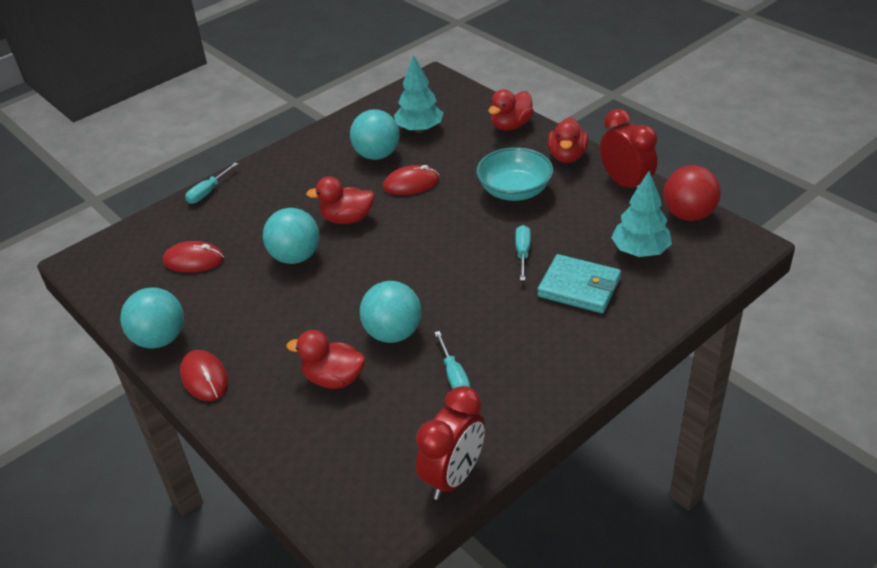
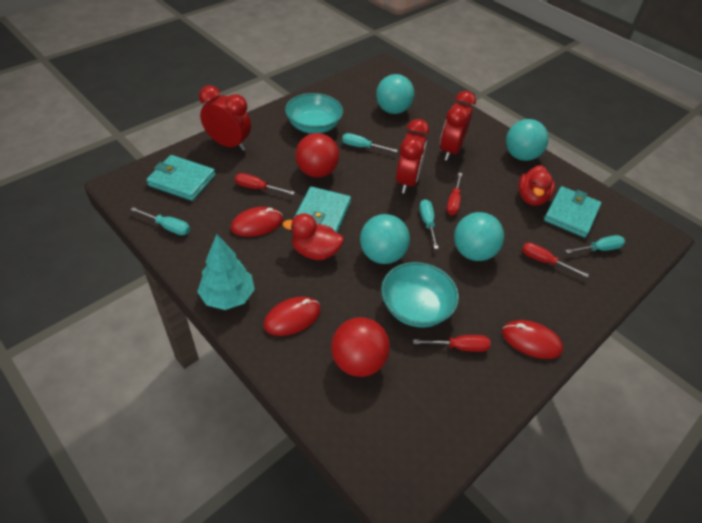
red ball: 1 -> 2
red clock: 2 -> 3
red duck: 4 -> 2
red screwdriver: 0 -> 4
turquoise bowl: 1 -> 2
turquoise screwdriver: 3 -> 4
turquoise tree: 2 -> 1
turquoise wallet: 1 -> 3

